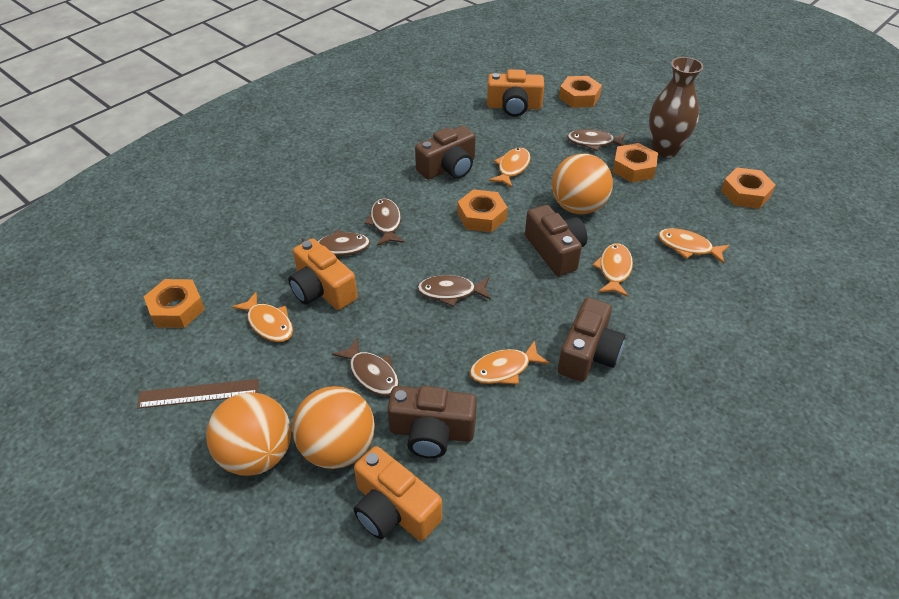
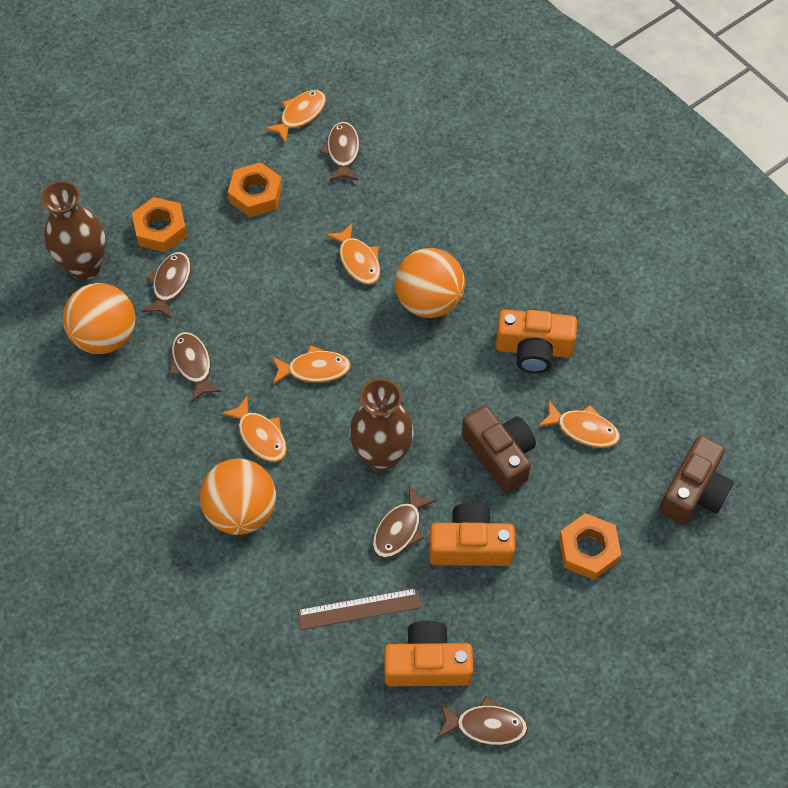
brown camera: 4 -> 2
brown vase: 1 -> 2
orange nut: 5 -> 3

